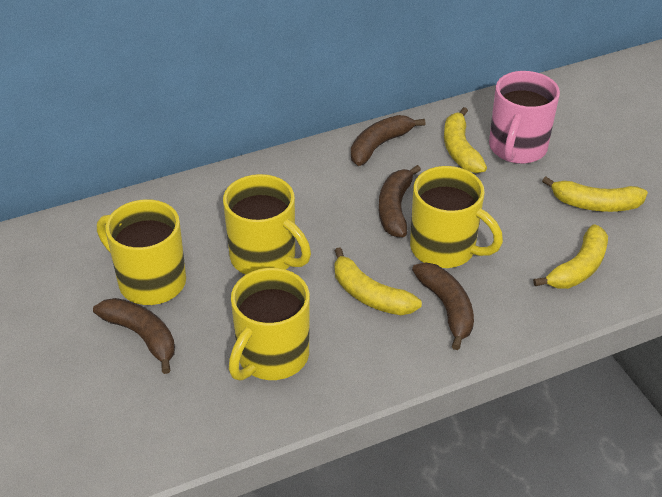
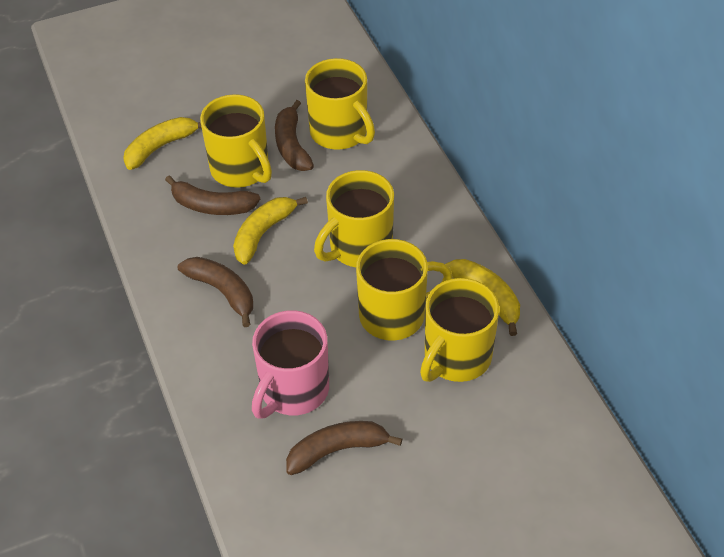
yellow banana: 4 -> 3
yellow mug: 4 -> 5

